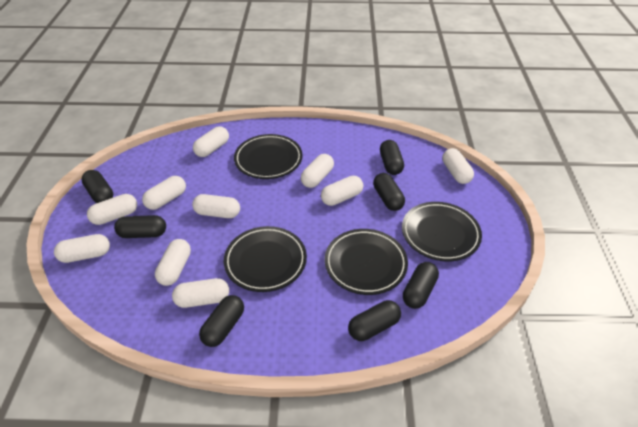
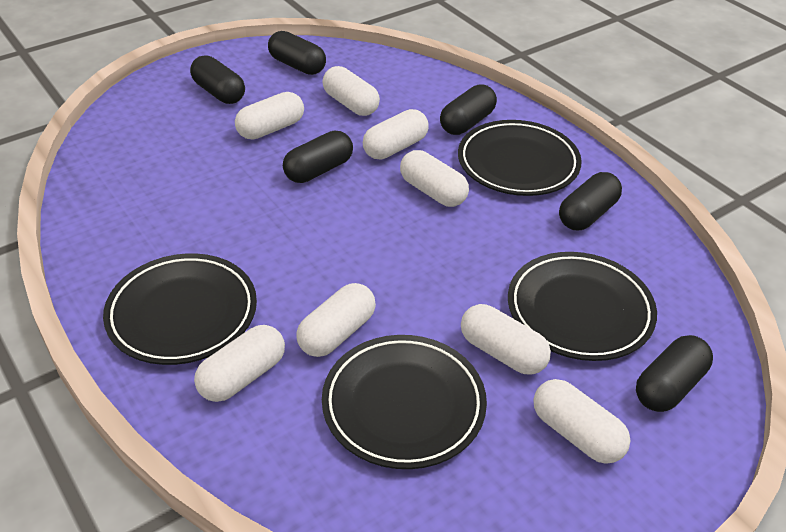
black capsule: 7 -> 6
white capsule: 10 -> 8

